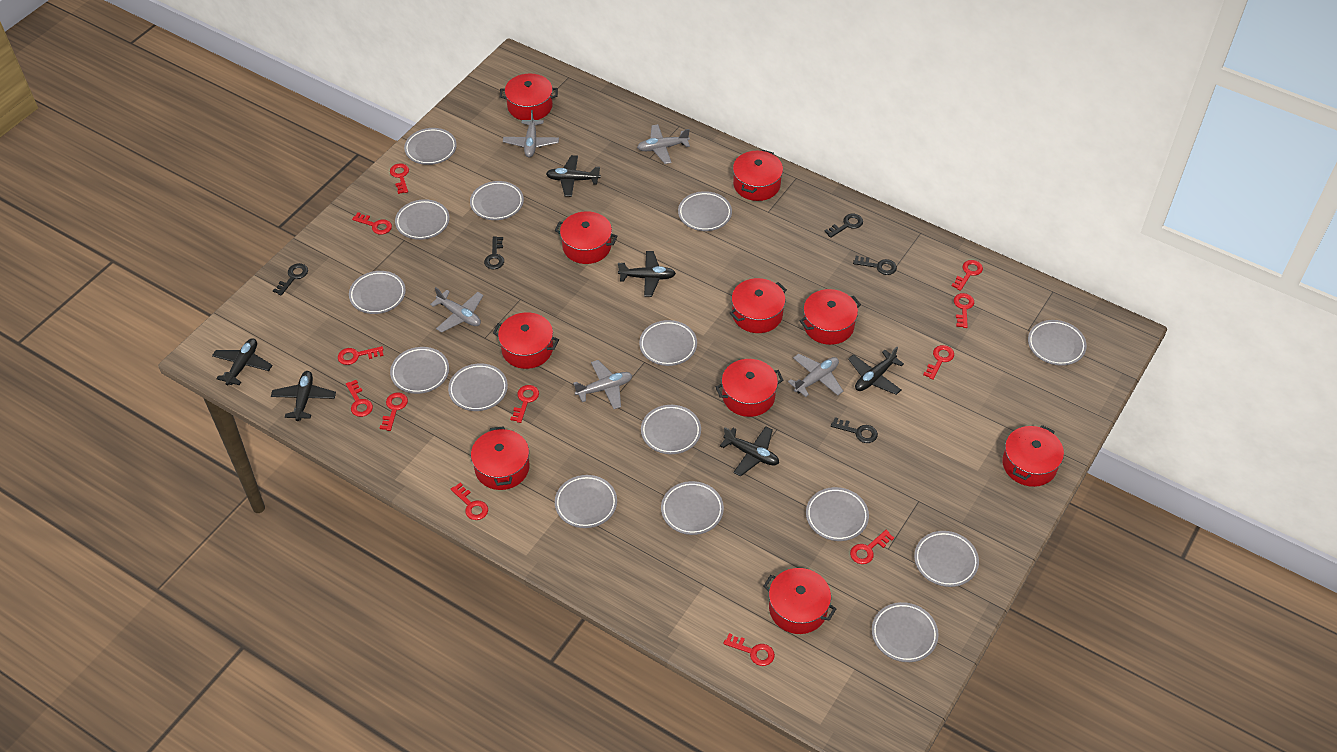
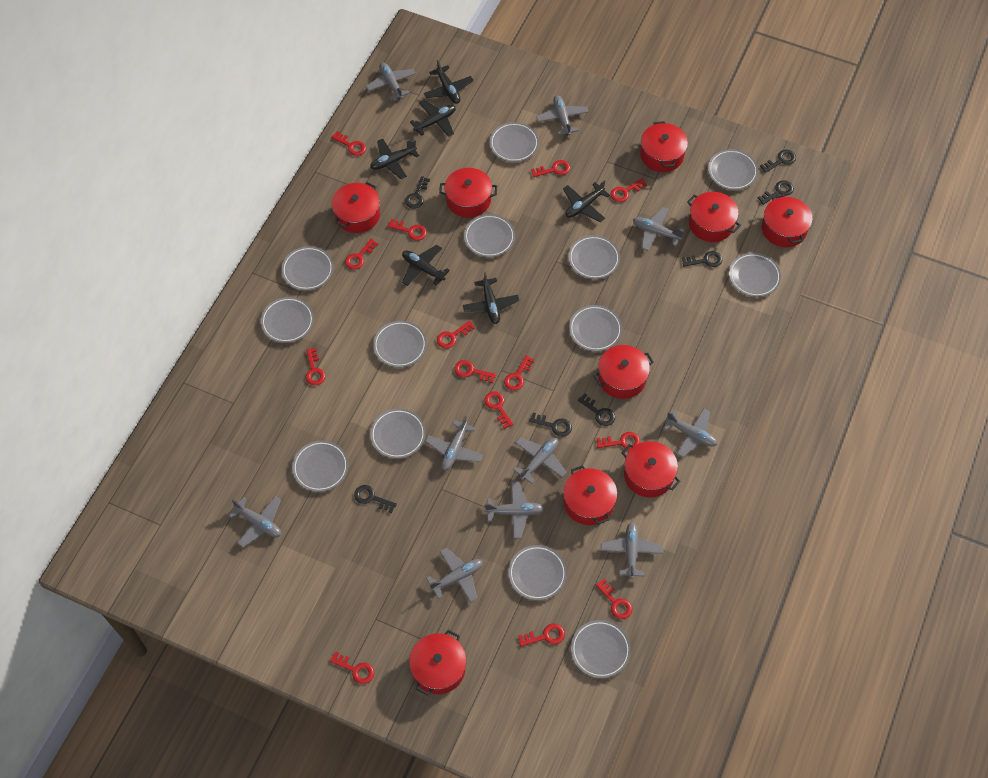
black key: 5 -> 7
grey plane: 5 -> 10
grey plate: 15 -> 13
red key: 12 -> 14
red pot: 10 -> 9

